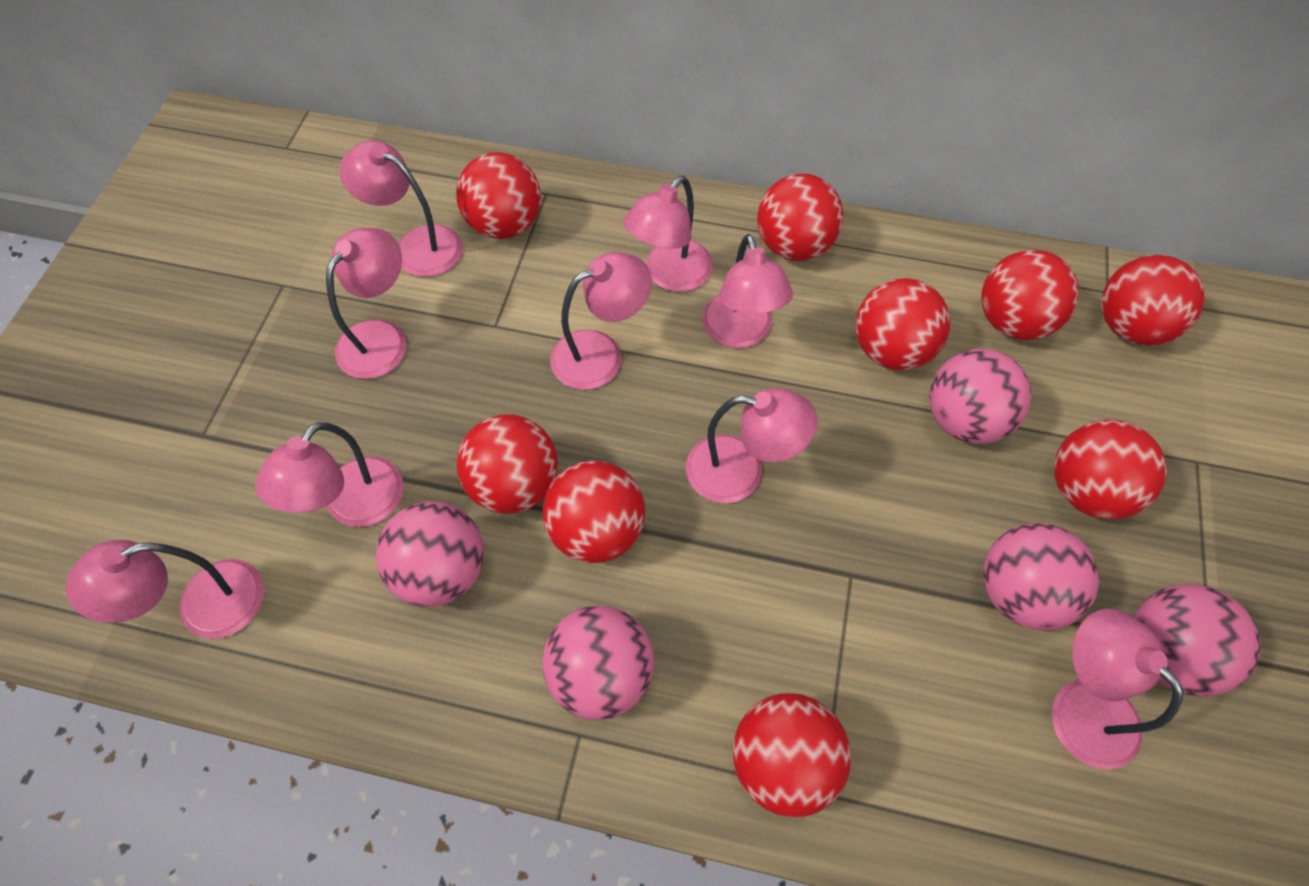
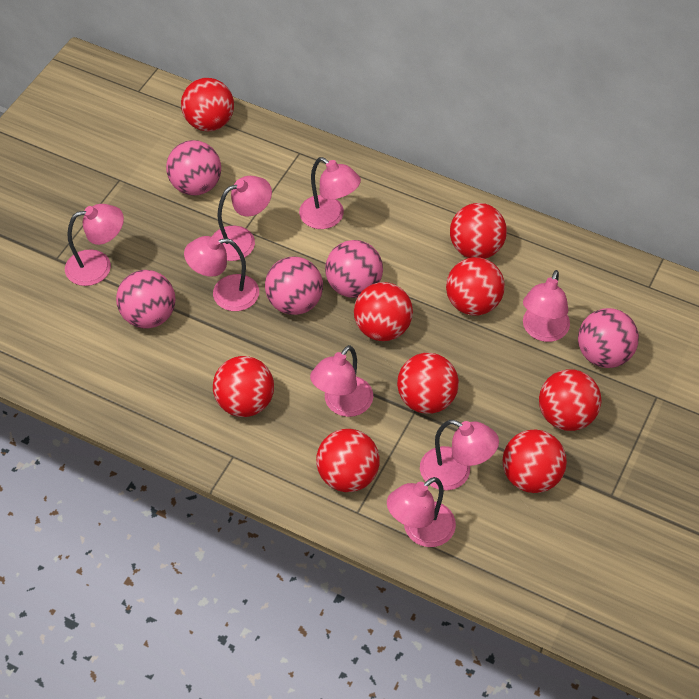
pink lamp: 9 -> 8

